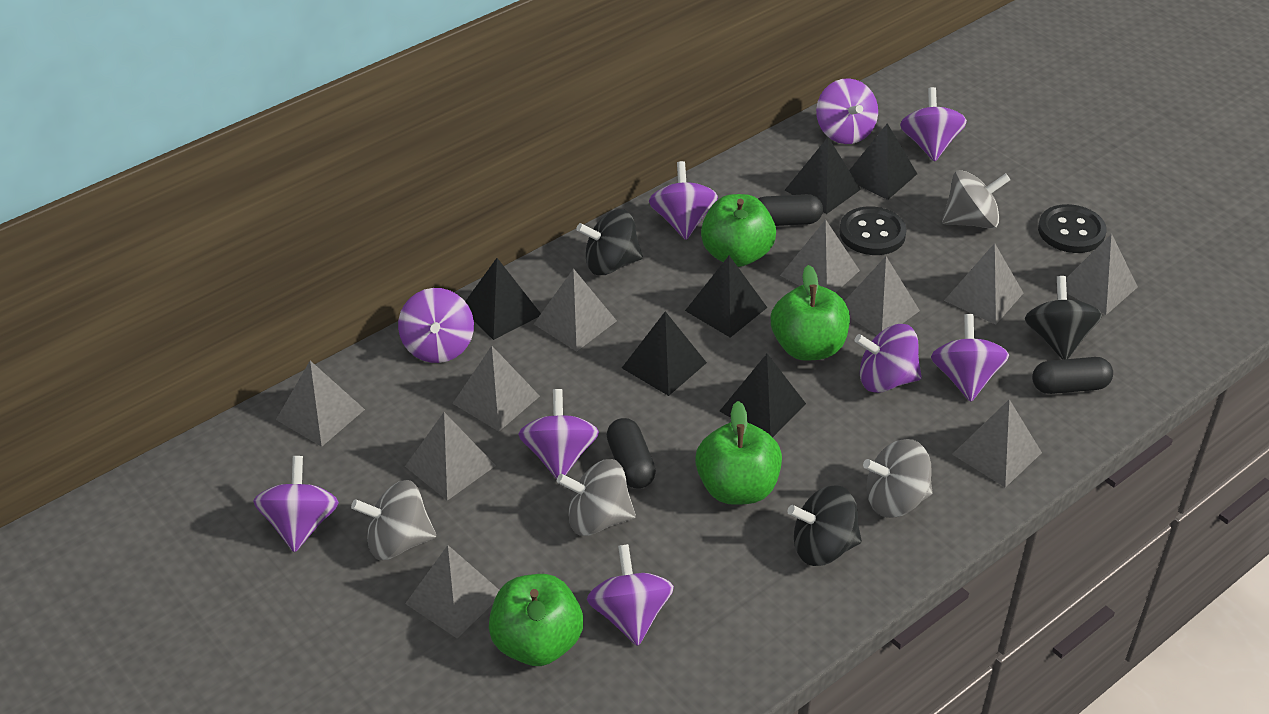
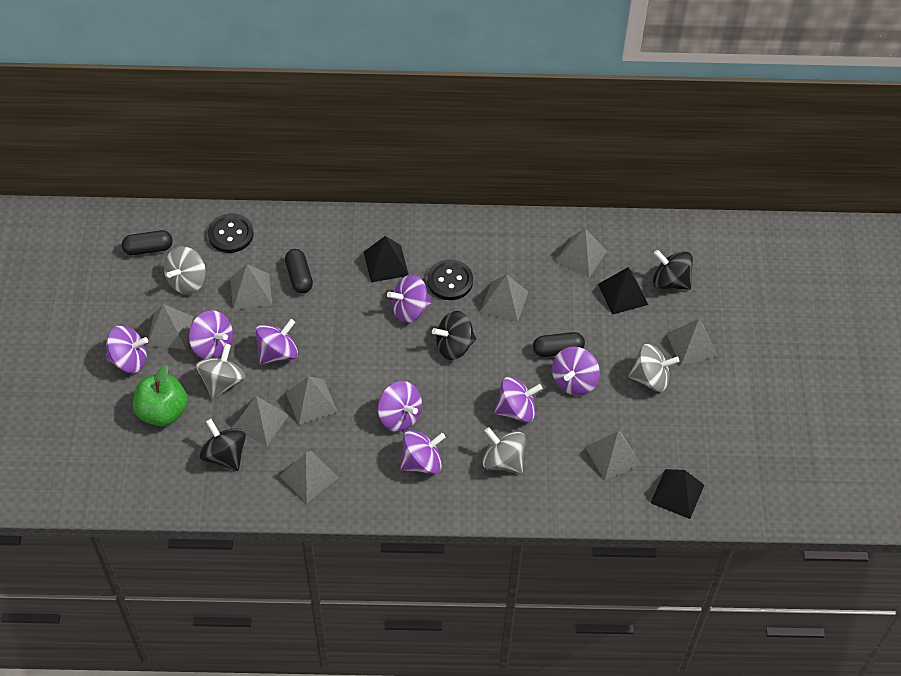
black pyramid: 6 -> 3
green apple: 4 -> 1
grey pyramid: 10 -> 9
purple spinning top: 9 -> 8

